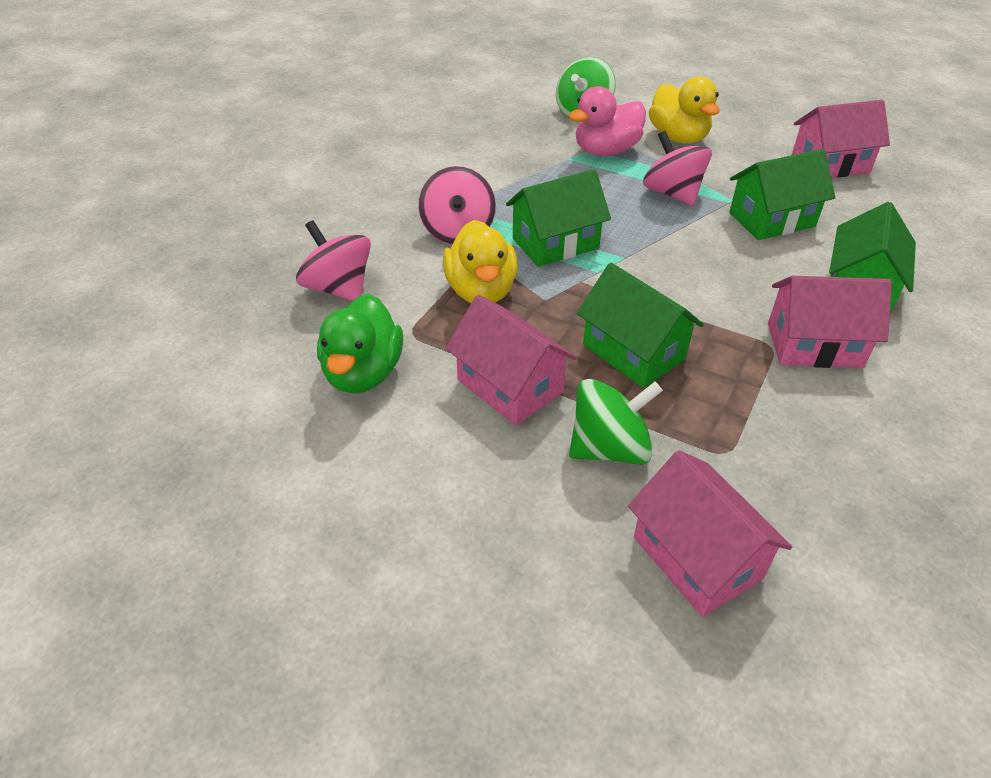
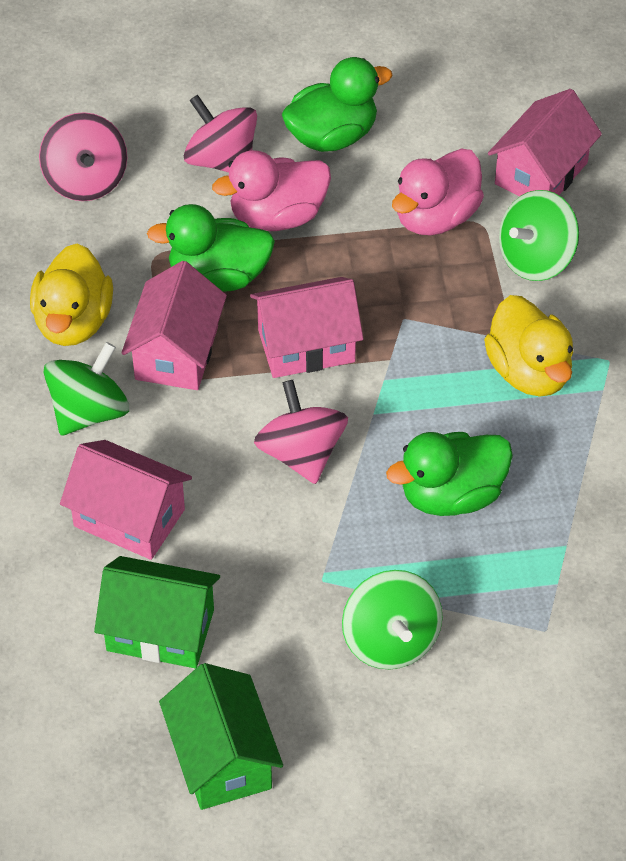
green duck: 1 -> 3
green house: 4 -> 2
green spinning top: 2 -> 3
pink duck: 1 -> 2

